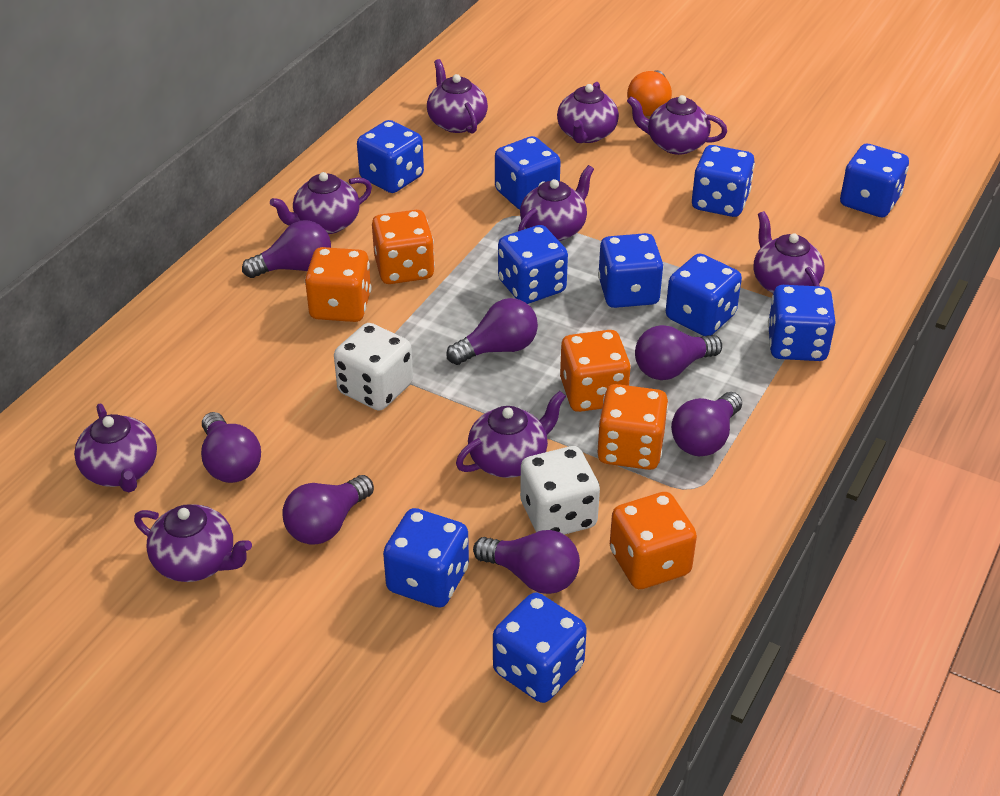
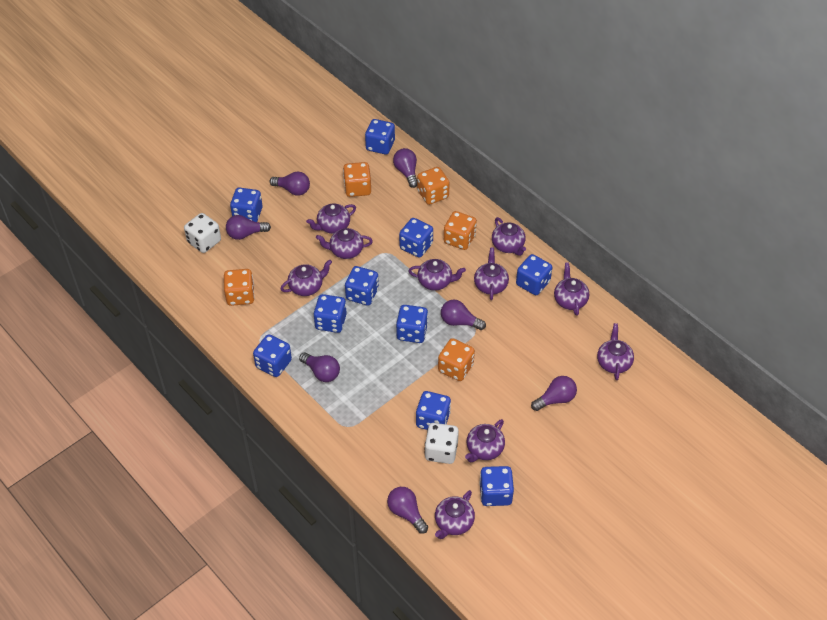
orange light bulb: 1 -> 0
purple teapot: 9 -> 10

